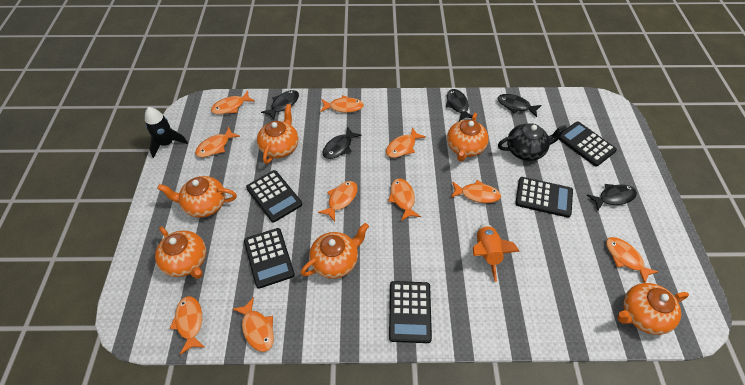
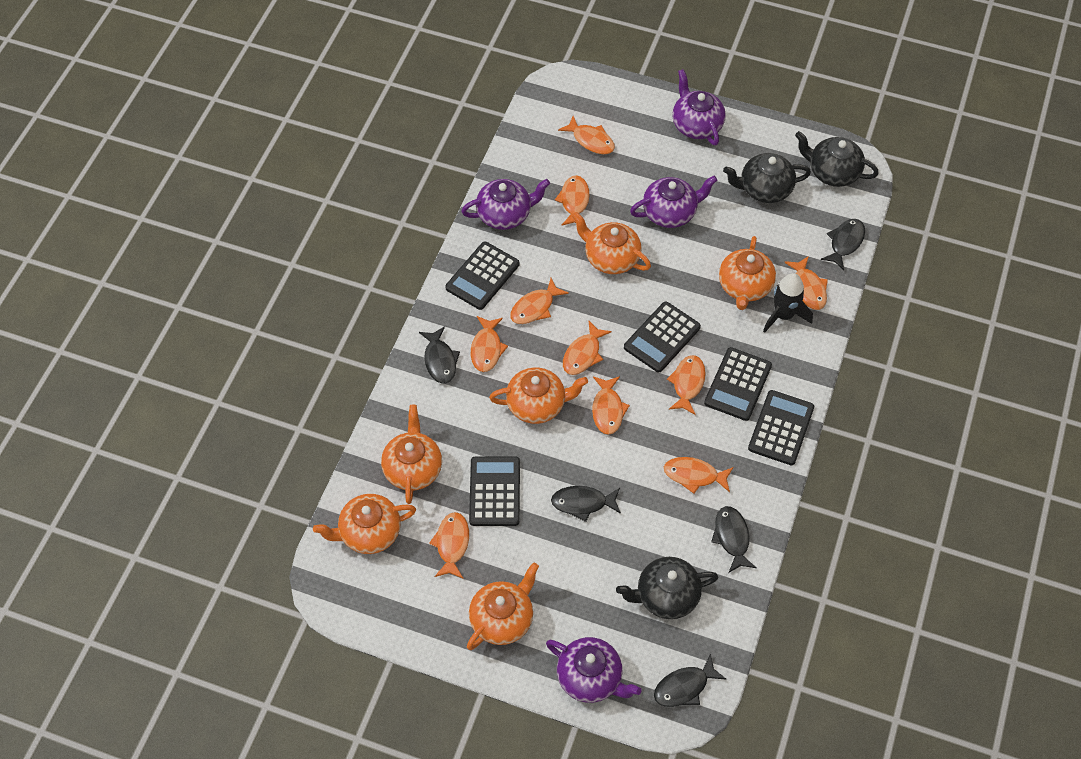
black teapot: 1 -> 3
orange rocket: 1 -> 0
purple teapot: 0 -> 4

